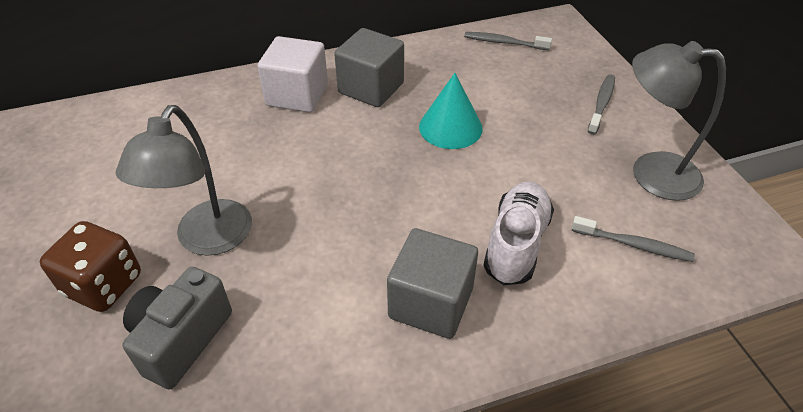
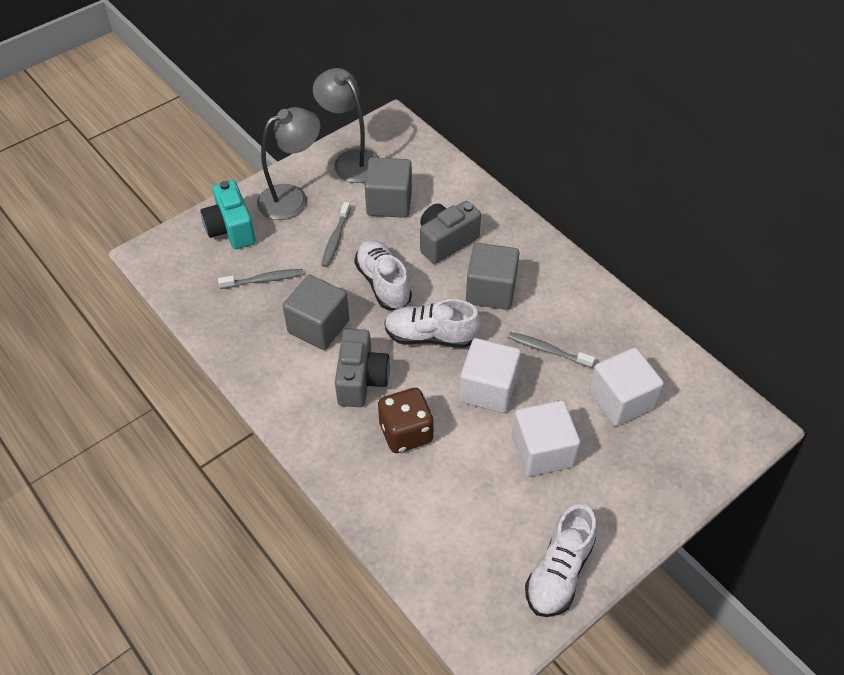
grey camera: 1 -> 2
grey cube: 2 -> 3
turquoise camera: 0 -> 1
turquoise cone: 1 -> 0
white cube: 1 -> 3
white shoe: 1 -> 3

